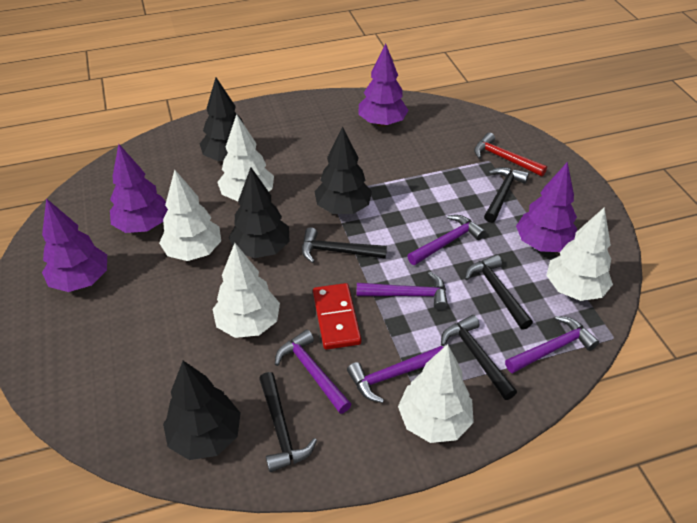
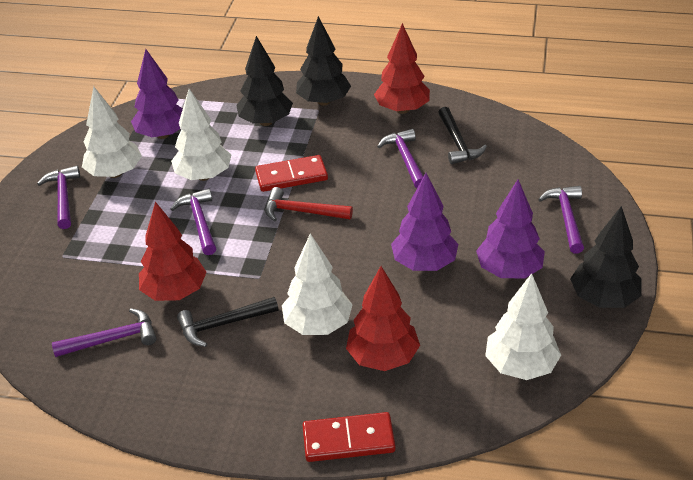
black hammer: 5 -> 2
black tree: 4 -> 3
purple tree: 4 -> 3
red domino: 1 -> 2
red tree: 0 -> 3
white tree: 5 -> 4

